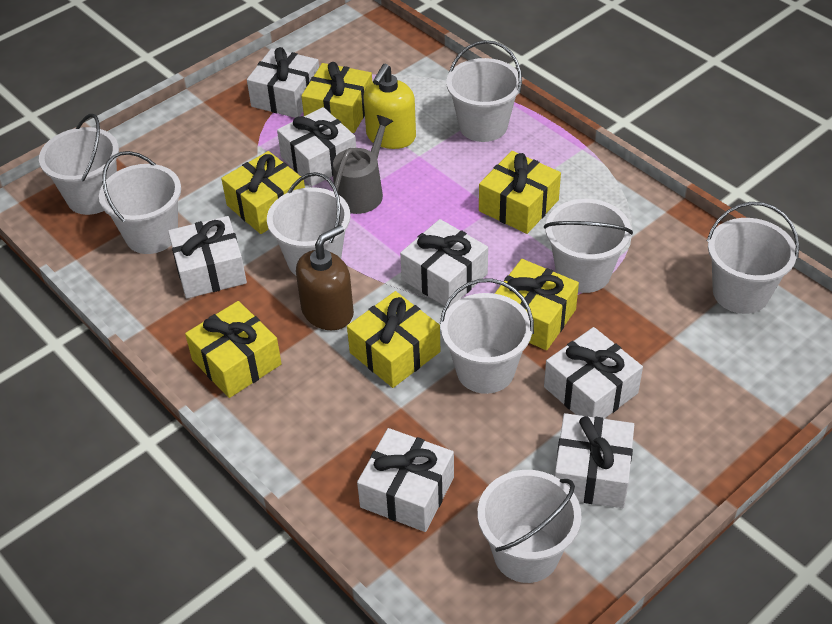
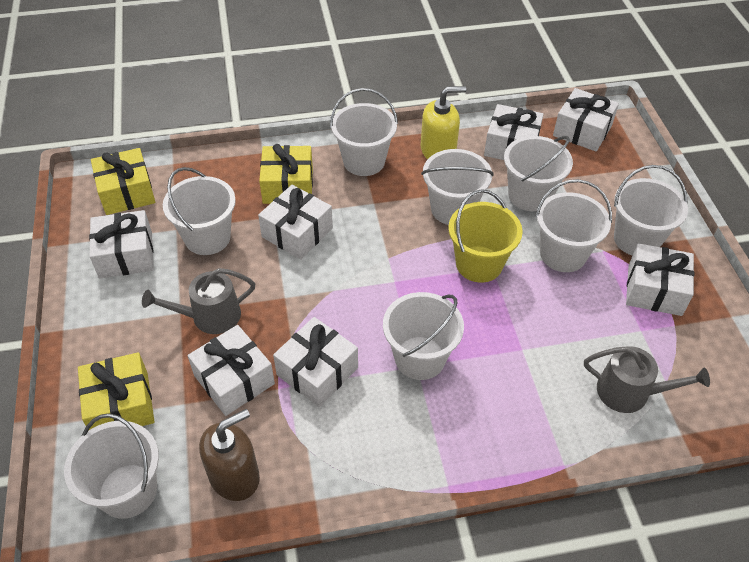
grey watering can: 1 -> 2
yellow bucket: 0 -> 1
yellow gift: 6 -> 3

